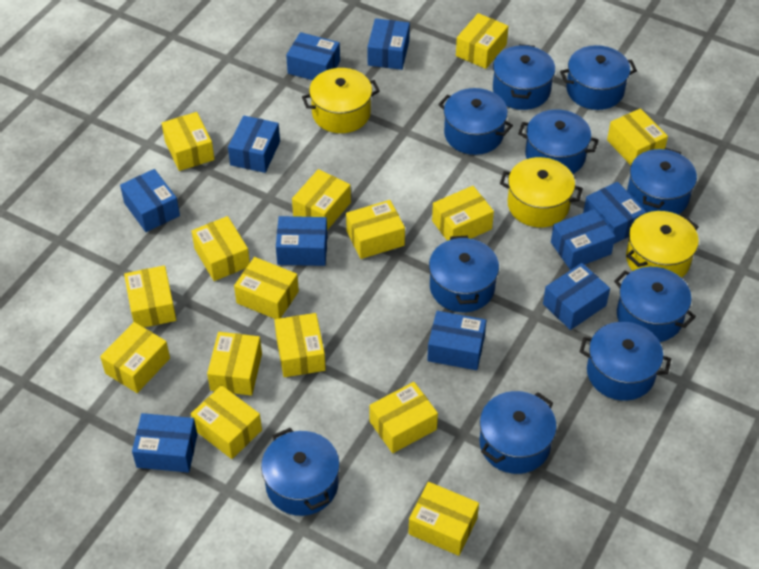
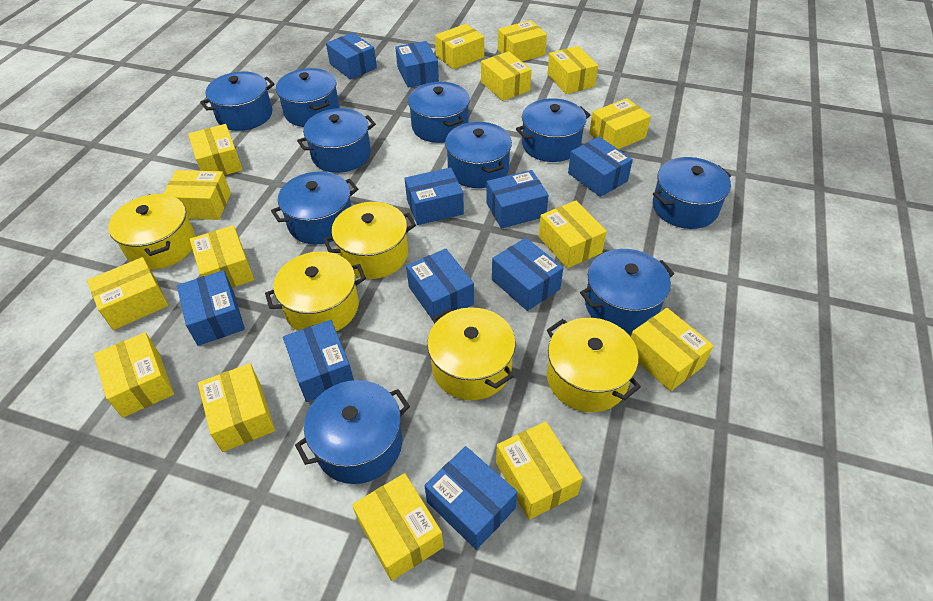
yellow pot: 3 -> 5

